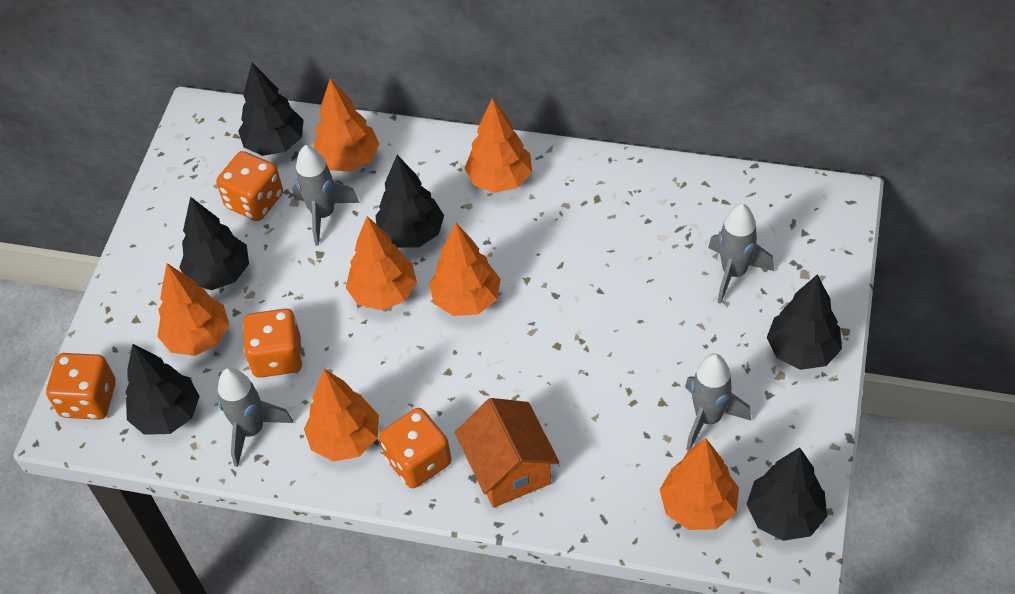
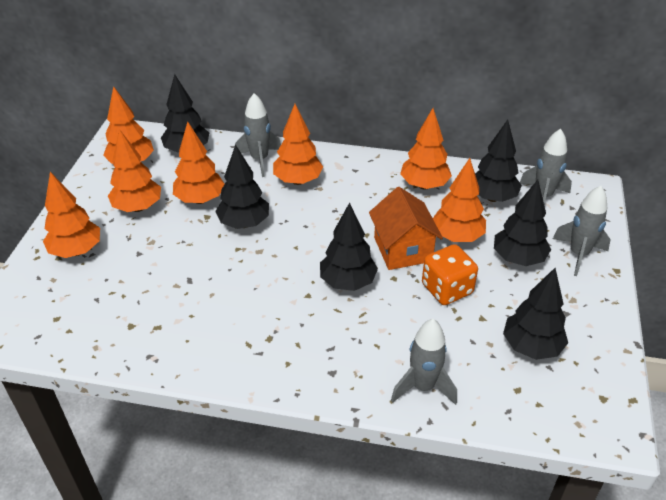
orange dice: 4 -> 1

